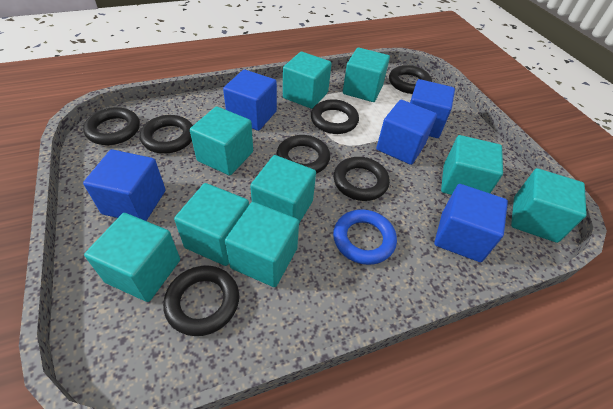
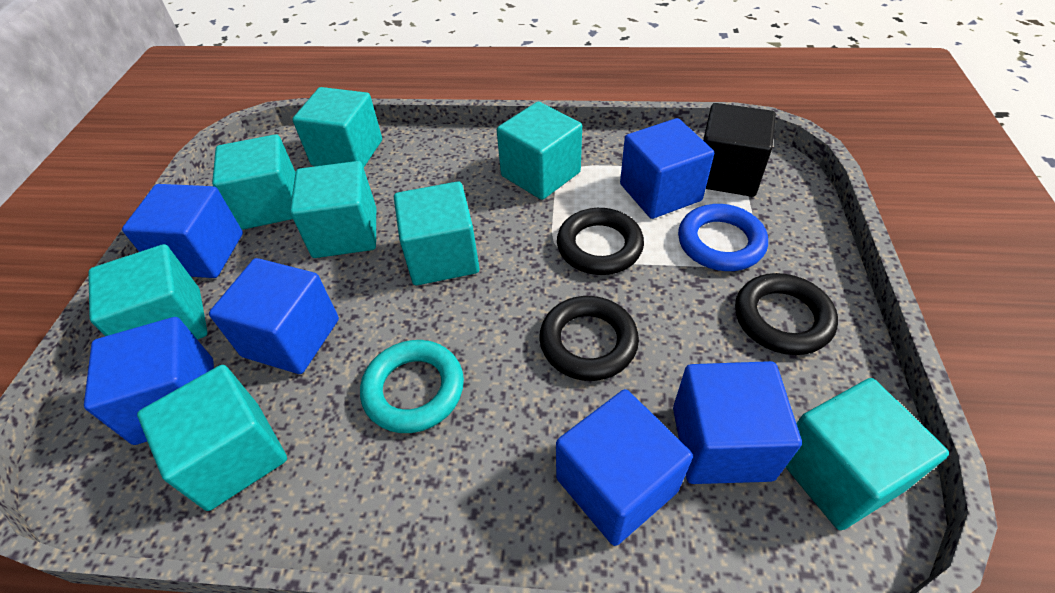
black cube: 0 -> 1
black ring: 7 -> 3
blue cube: 5 -> 6
turquoise cube: 9 -> 8
turquoise ring: 0 -> 1

